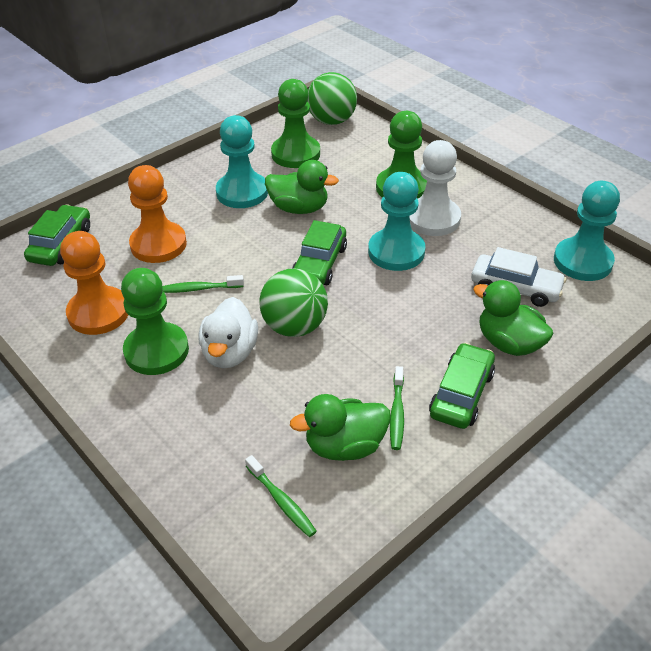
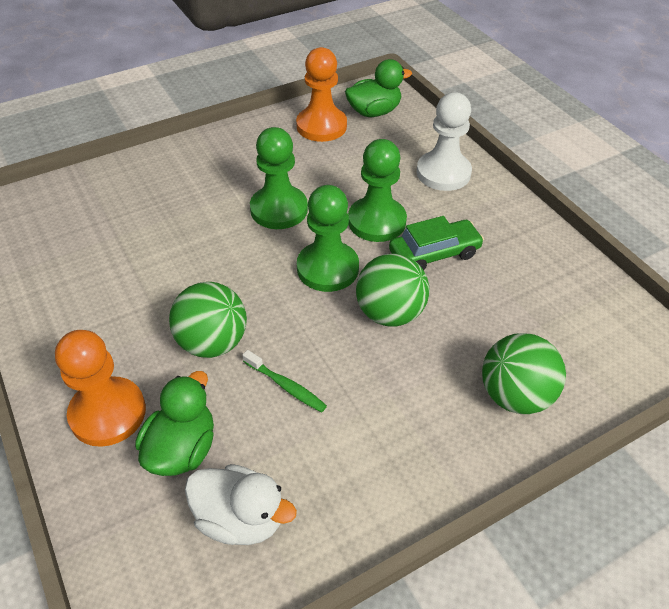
green ball: 2 -> 3
green car: 3 -> 1
green duck: 3 -> 2
green toothbrush: 3 -> 1
turquoise pawn: 3 -> 0
white car: 1 -> 0

